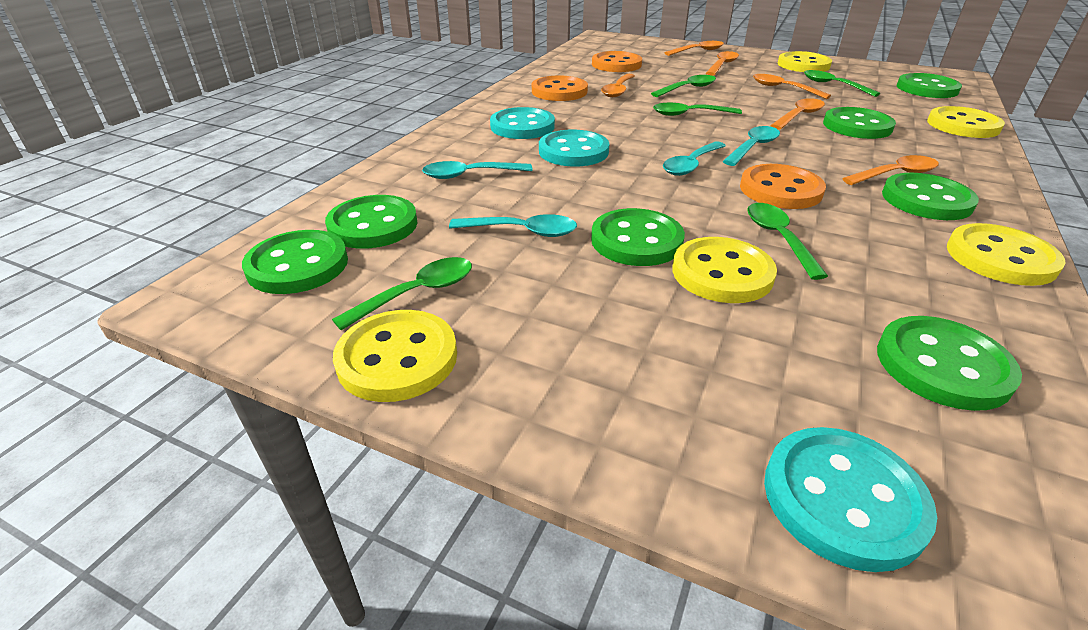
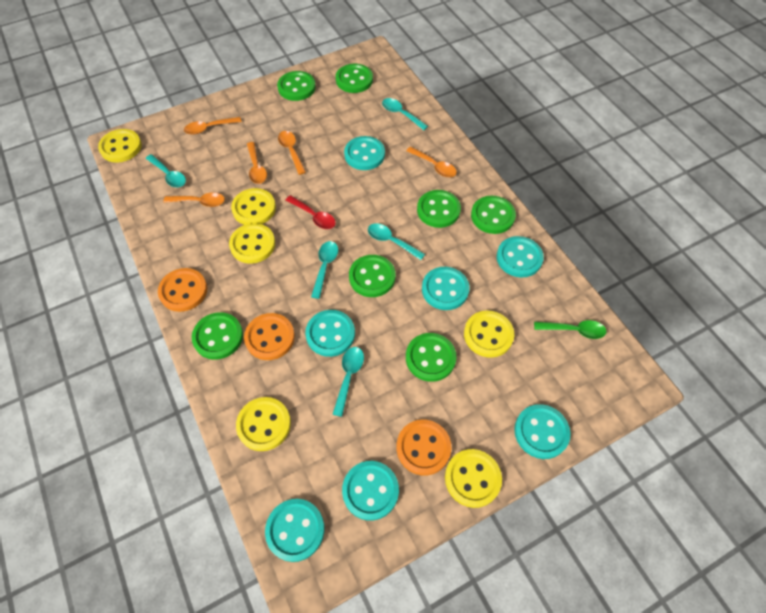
green spoon: 5 -> 1
orange spoon: 6 -> 5
red spoon: 0 -> 1
turquoise button: 3 -> 7
turquoise spoon: 4 -> 5
yellow button: 5 -> 6

